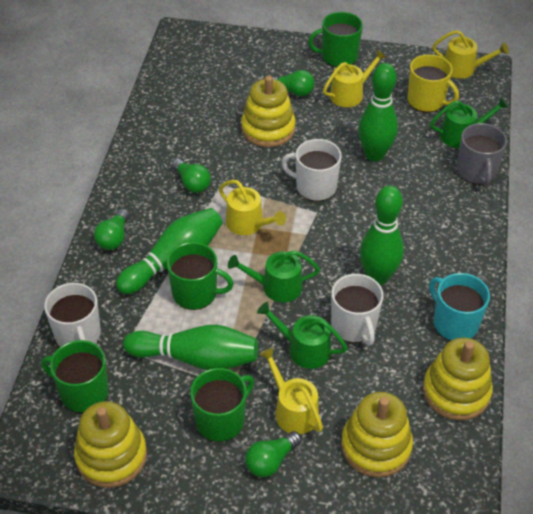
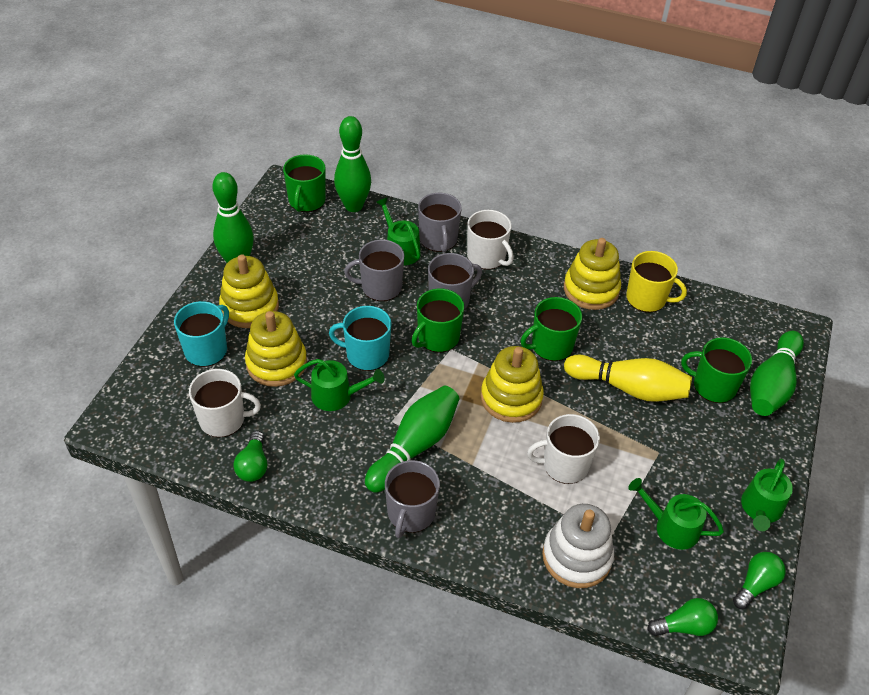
green light bulb: 4 -> 3
green watering can: 3 -> 4
grey mug: 1 -> 4
turquoise mug: 1 -> 2
white stacking toy: 0 -> 1
yellow bowling pin: 0 -> 1
yellow watering can: 4 -> 0

